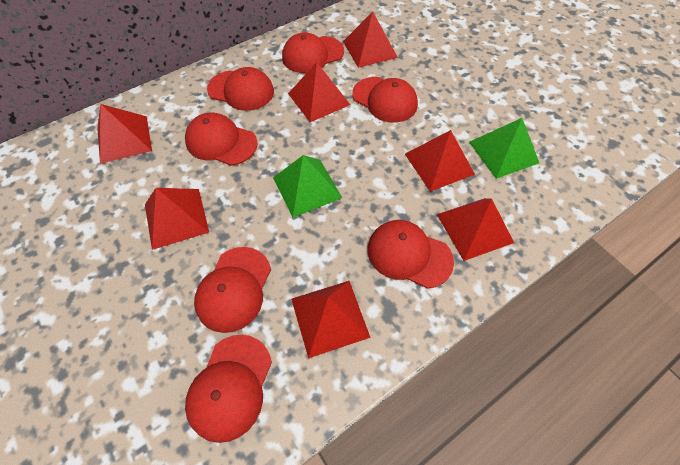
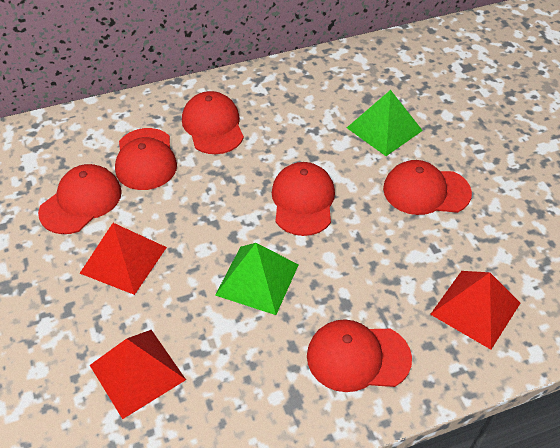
red cap: 7 -> 6
red pyramid: 7 -> 3

